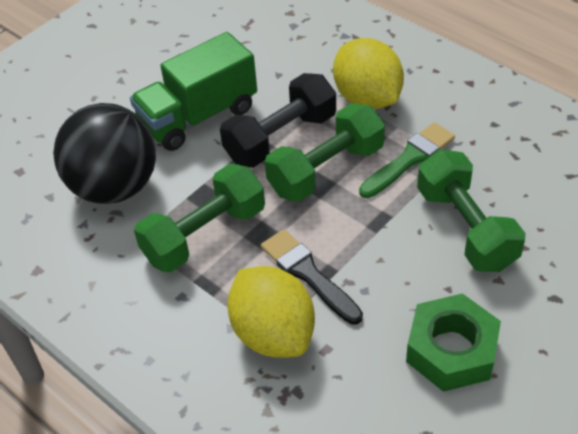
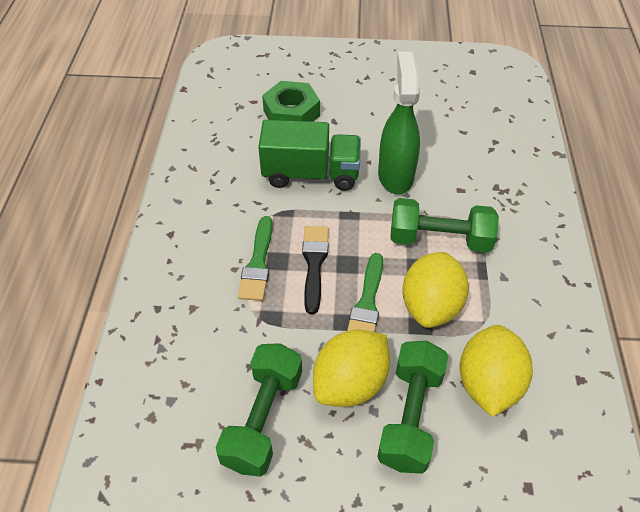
black ball: 1 -> 0
black dumbbell: 1 -> 0
green brush: 1 -> 2
green spray bottle: 0 -> 1
yellow lemon: 2 -> 3

